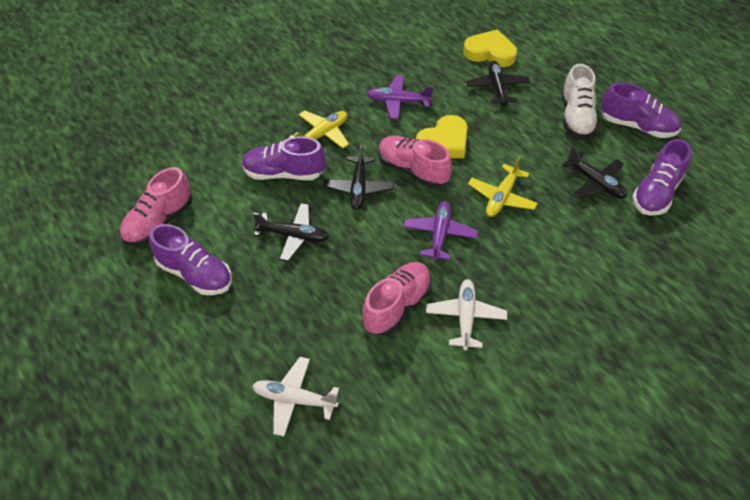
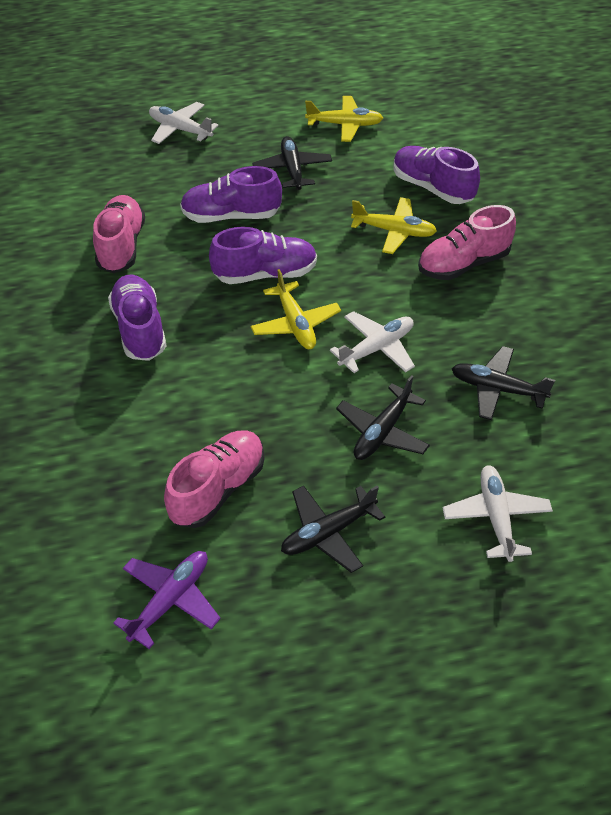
purple plane: 2 -> 1
white plane: 2 -> 3
white shoe: 1 -> 0
yellow heart: 2 -> 0
yellow plane: 2 -> 3

